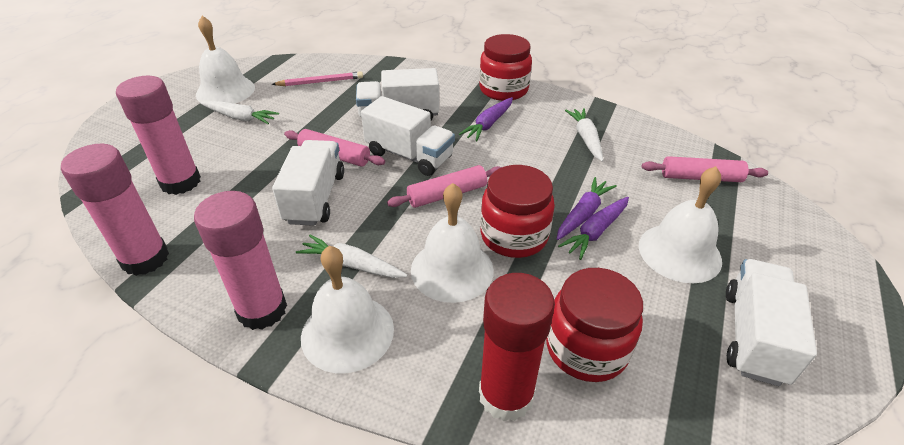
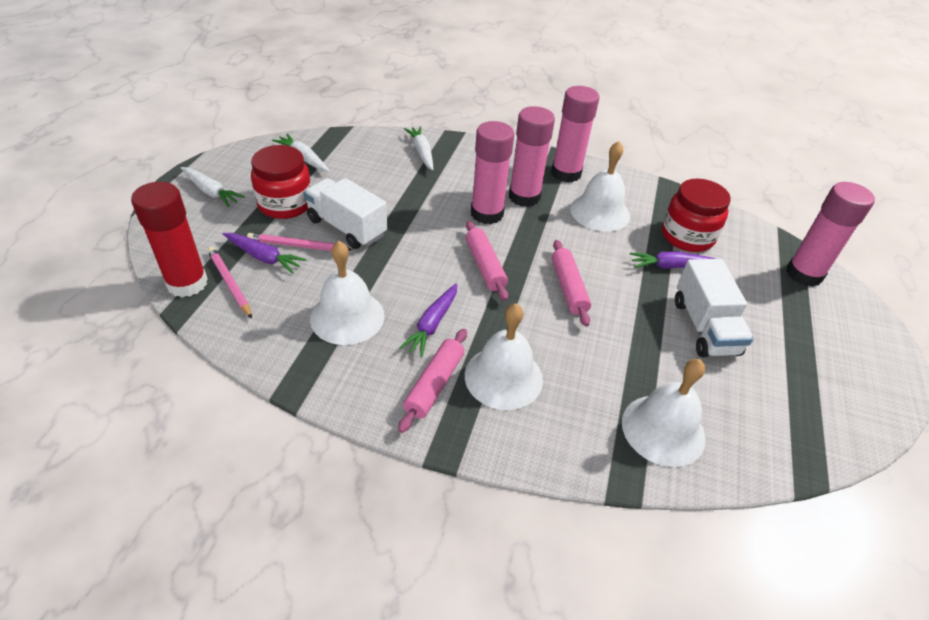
pink glue stick: 3 -> 4
pink pencil: 1 -> 2
red jar: 3 -> 2
white truck: 4 -> 2

